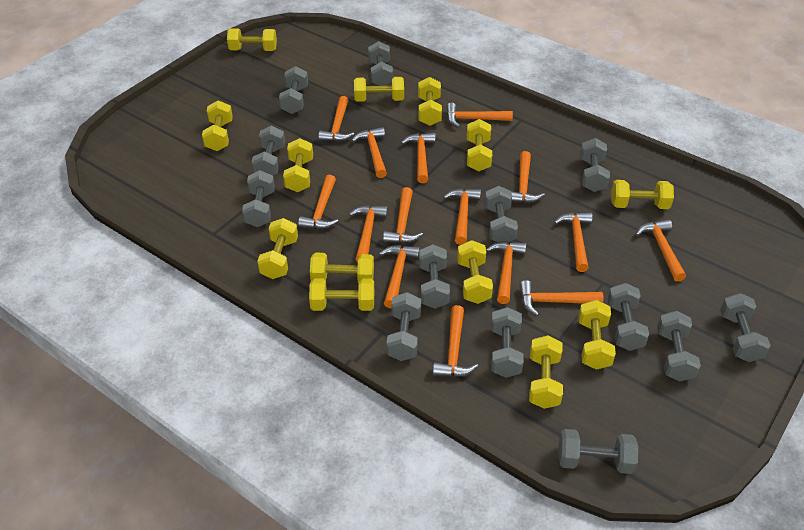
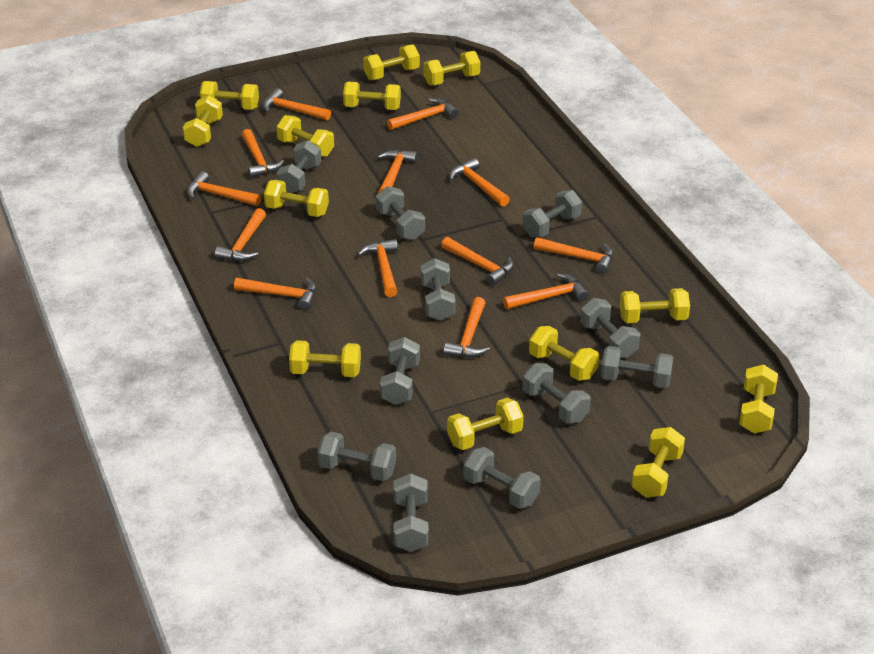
grey dumbbell: 13 -> 11
orange hammer: 15 -> 13

